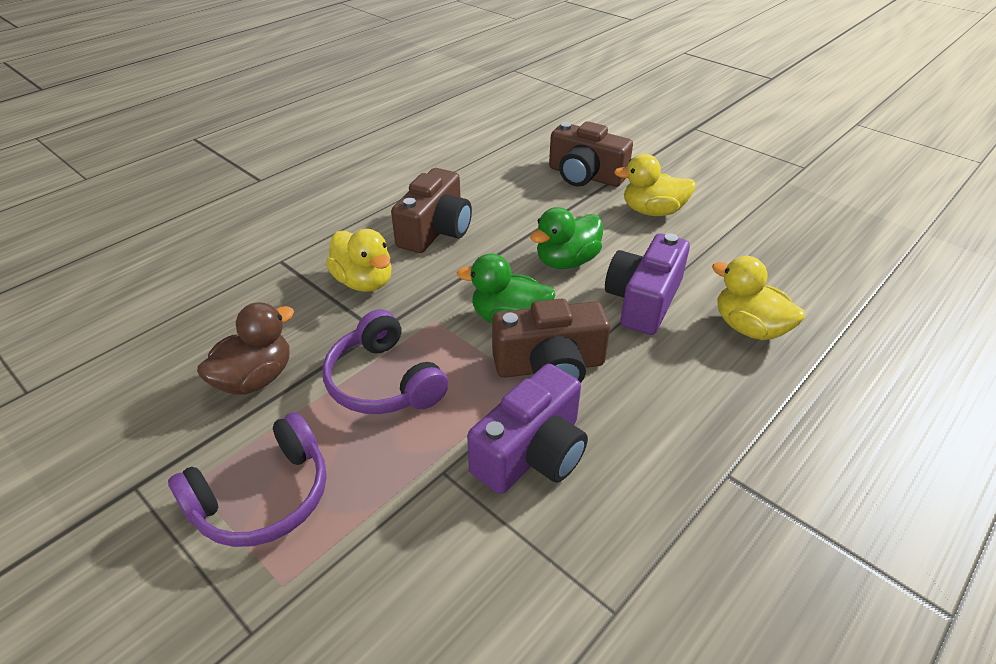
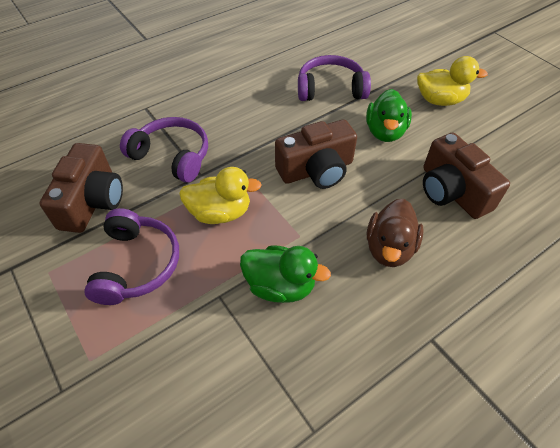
purple camera: 2 -> 0
purple headphones: 2 -> 3
yellow duck: 3 -> 2

